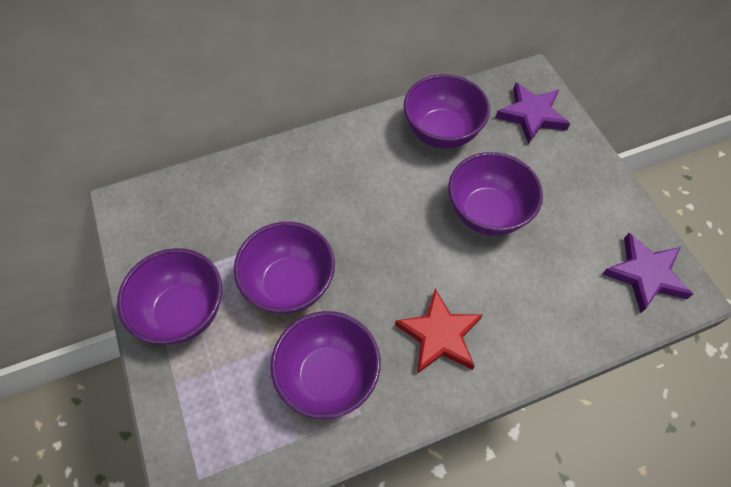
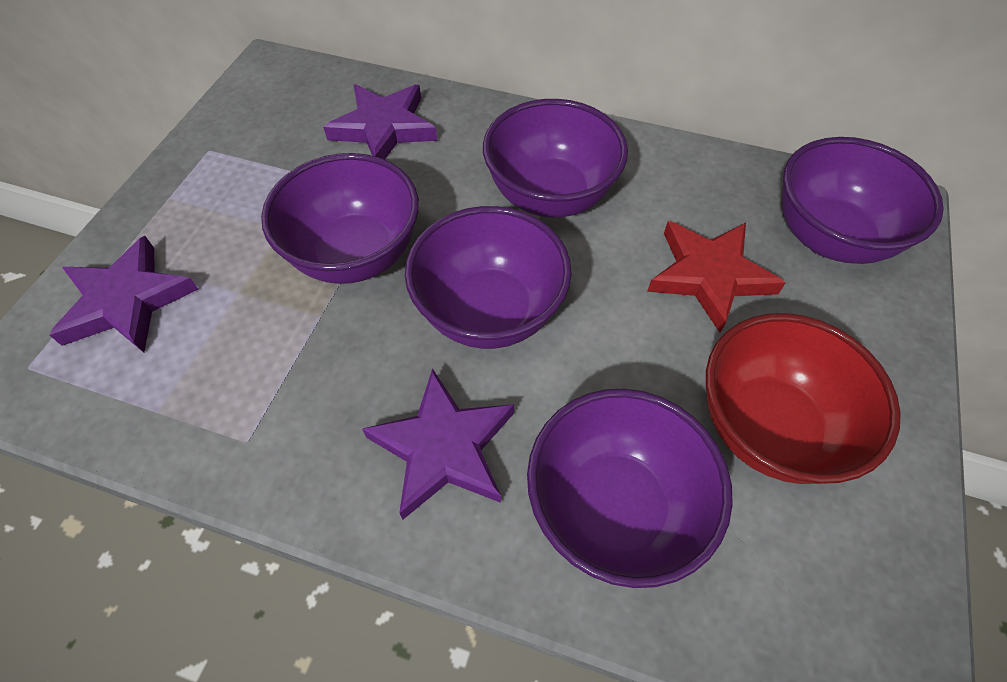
purple star: 2 -> 3
red bowl: 0 -> 1

